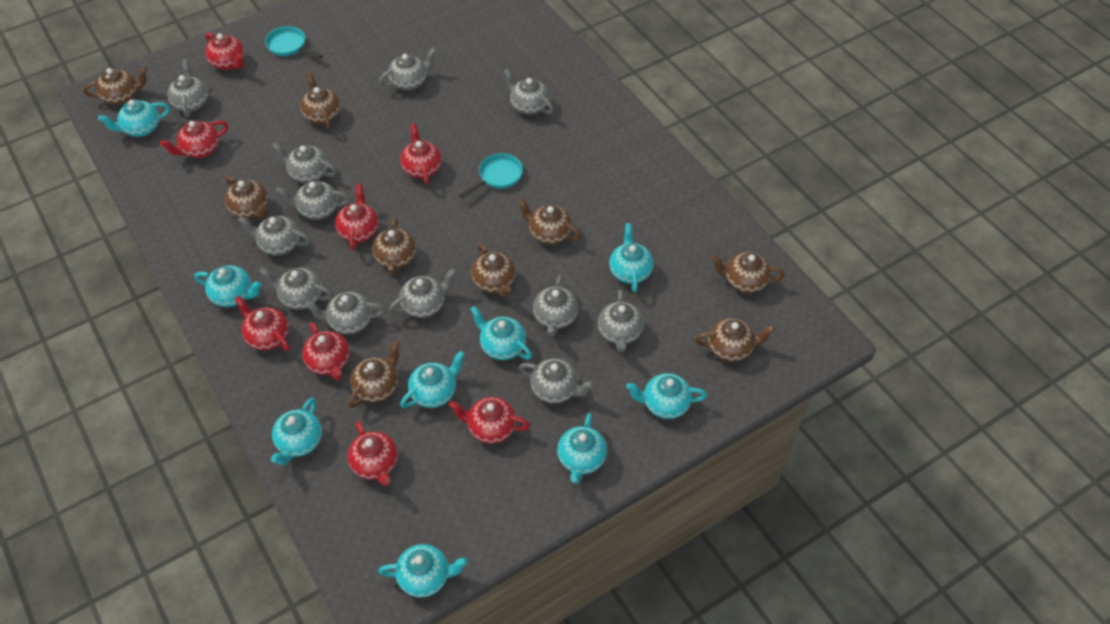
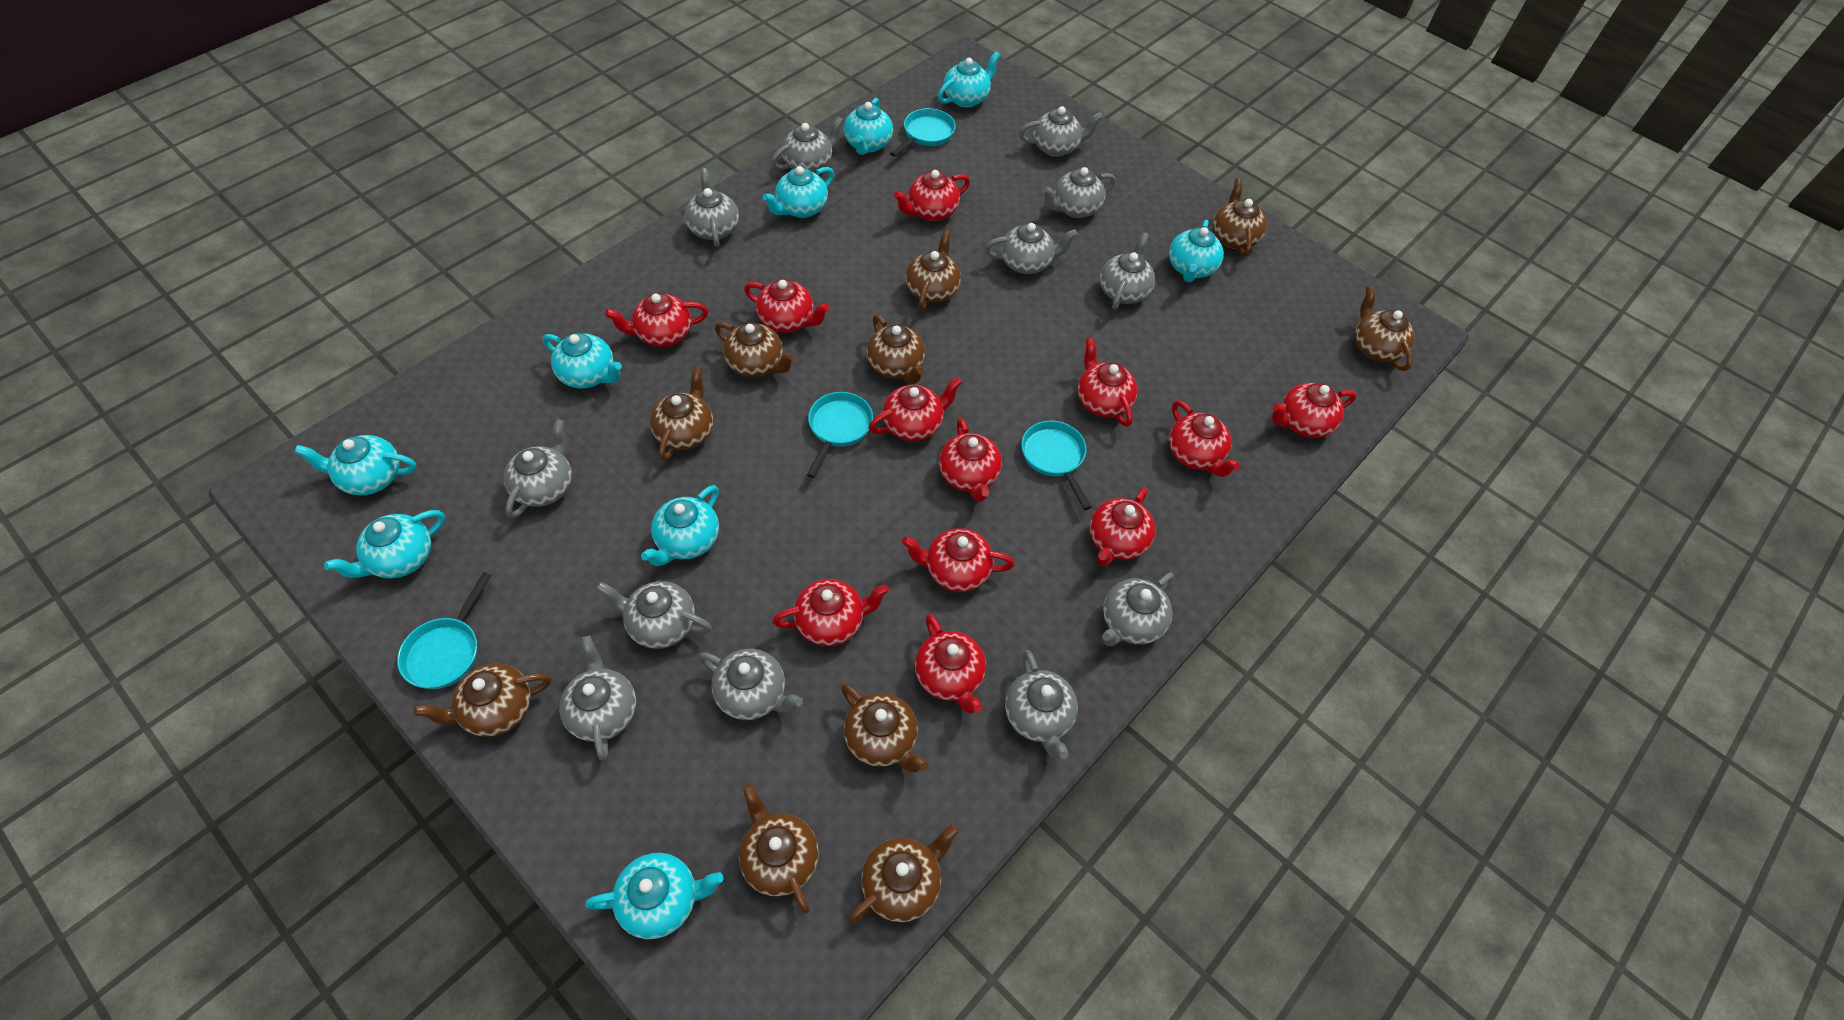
brown teapot: 9 -> 10
red teapot: 8 -> 12
turquoise pan: 2 -> 4

